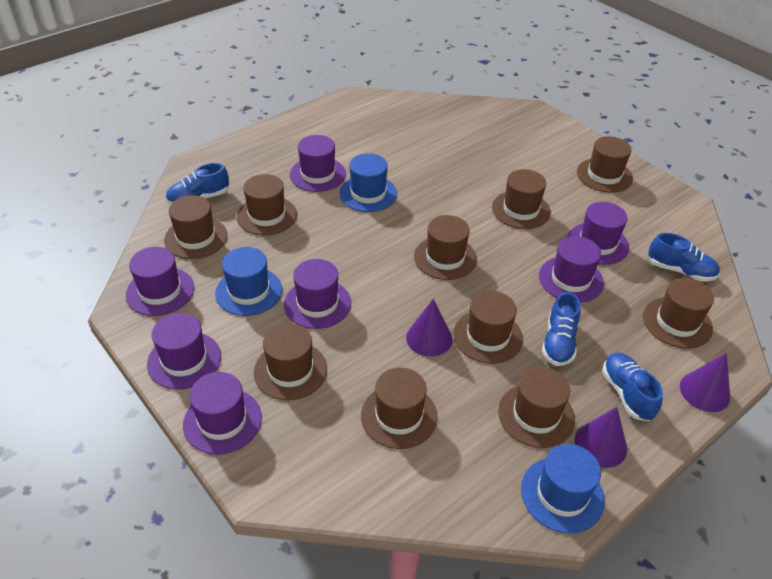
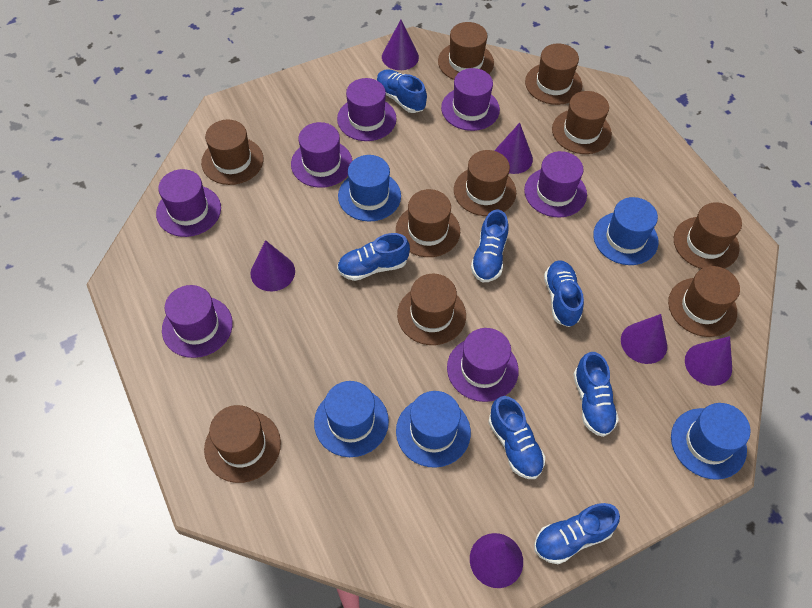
blue hat: 3 -> 5
blue shoe: 4 -> 7
purple cone: 3 -> 6

